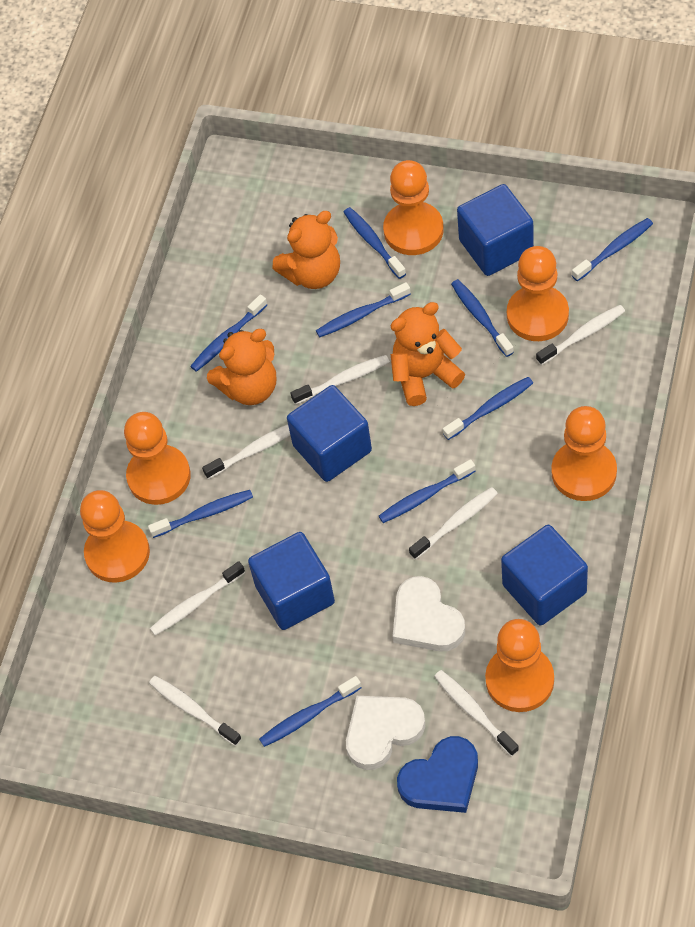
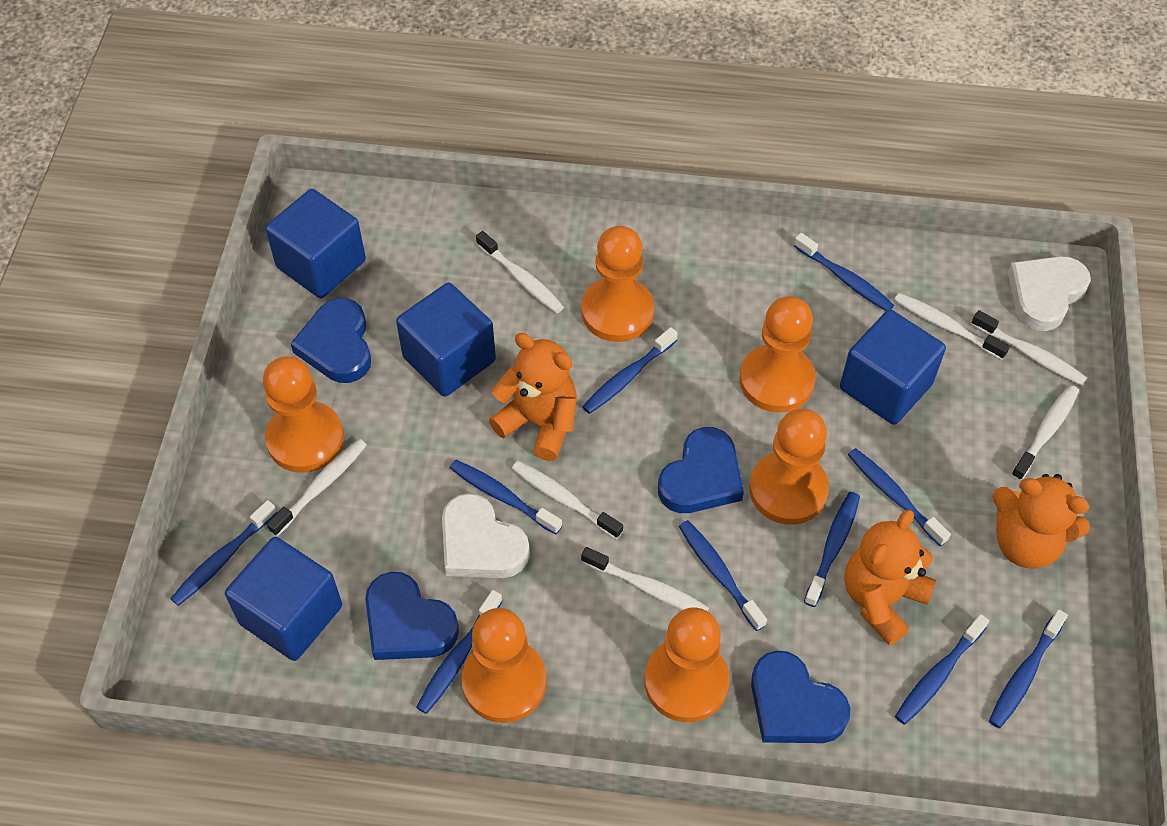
blue heart: 1 -> 4
blue toothbrush: 9 -> 10

